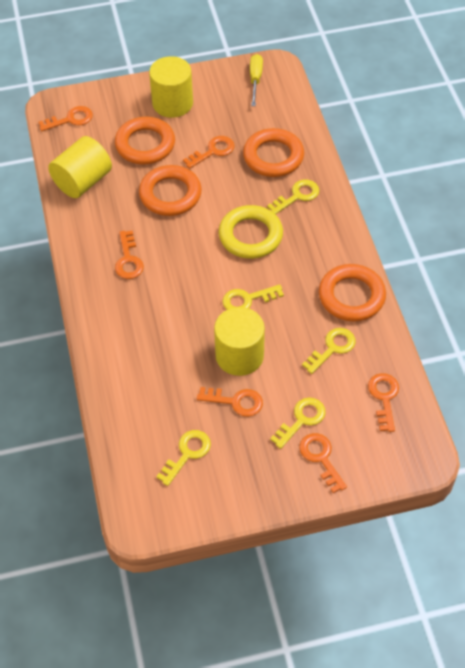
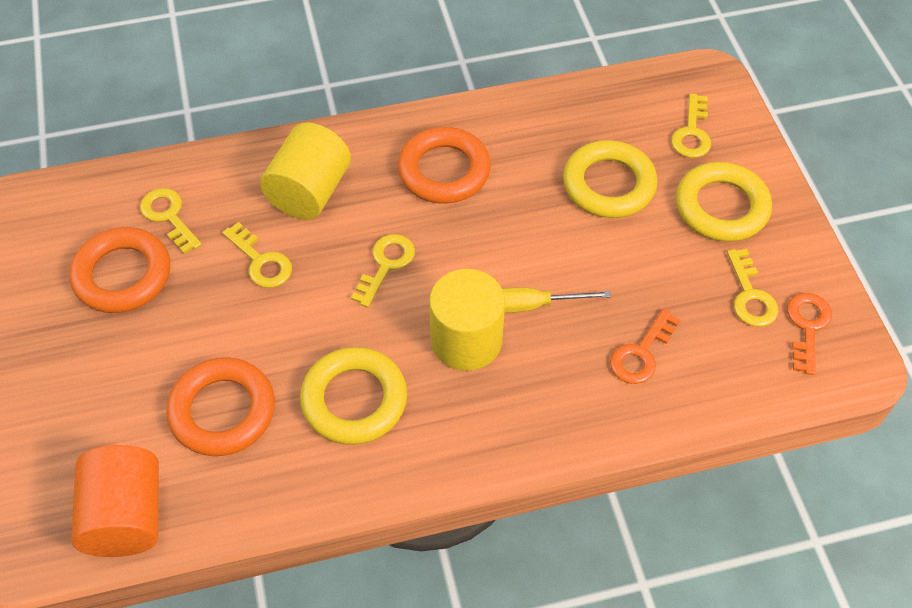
orange cylinder: 0 -> 1
orange key: 6 -> 2
orange ring: 4 -> 3
yellow cylinder: 3 -> 2
yellow ring: 1 -> 3

